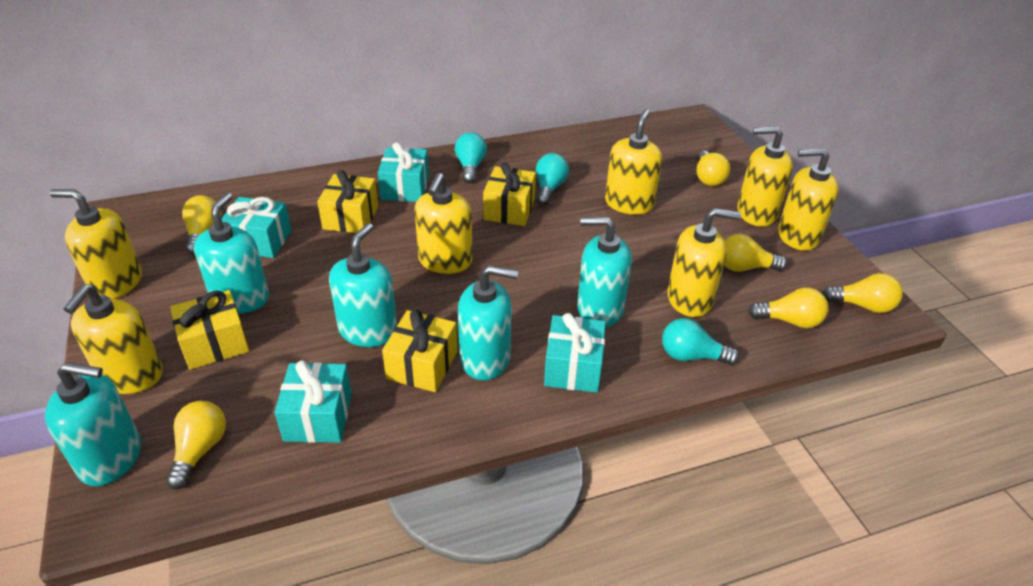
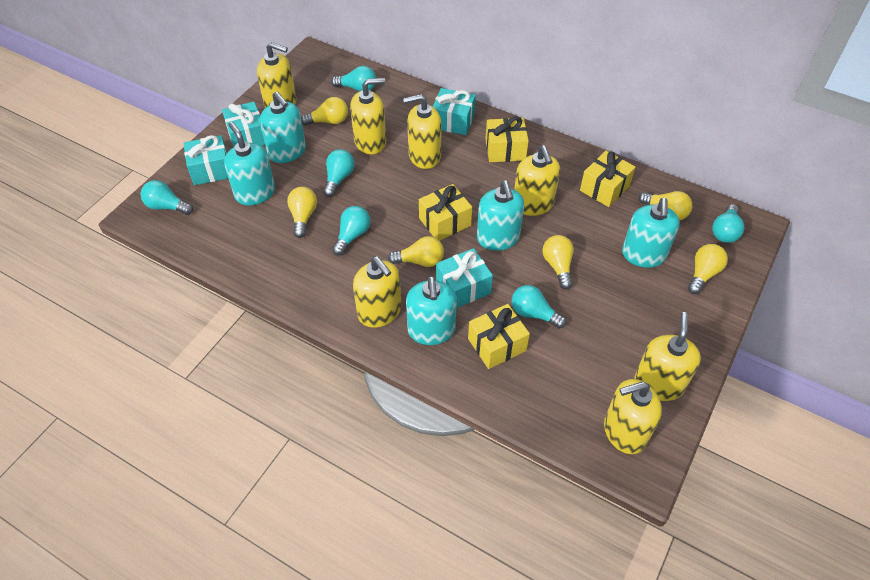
turquoise light bulb: 3 -> 6

